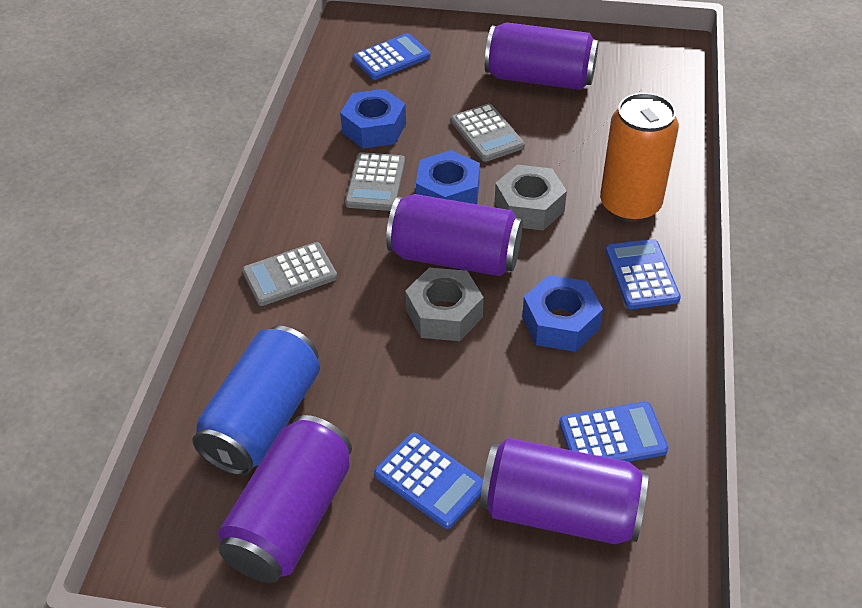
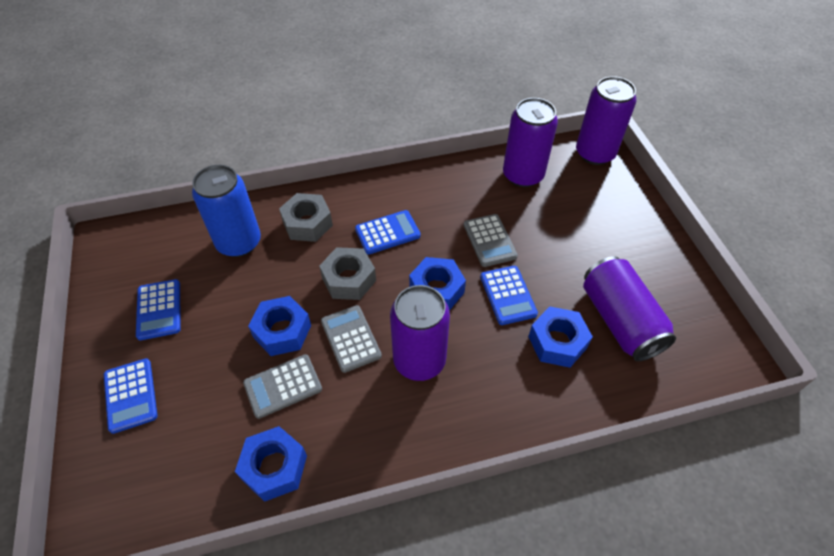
blue nut: 3 -> 4
orange can: 1 -> 0

